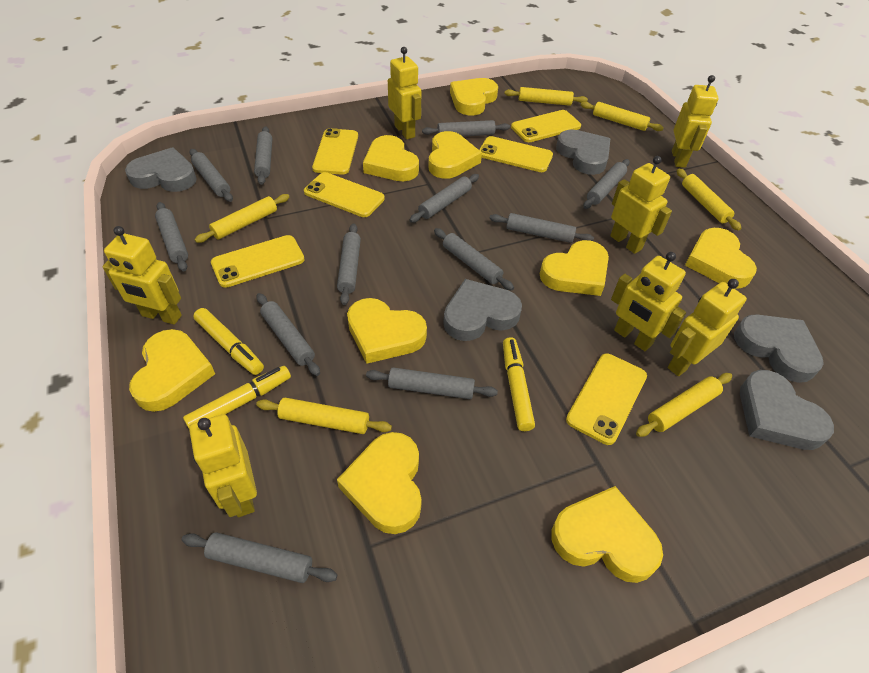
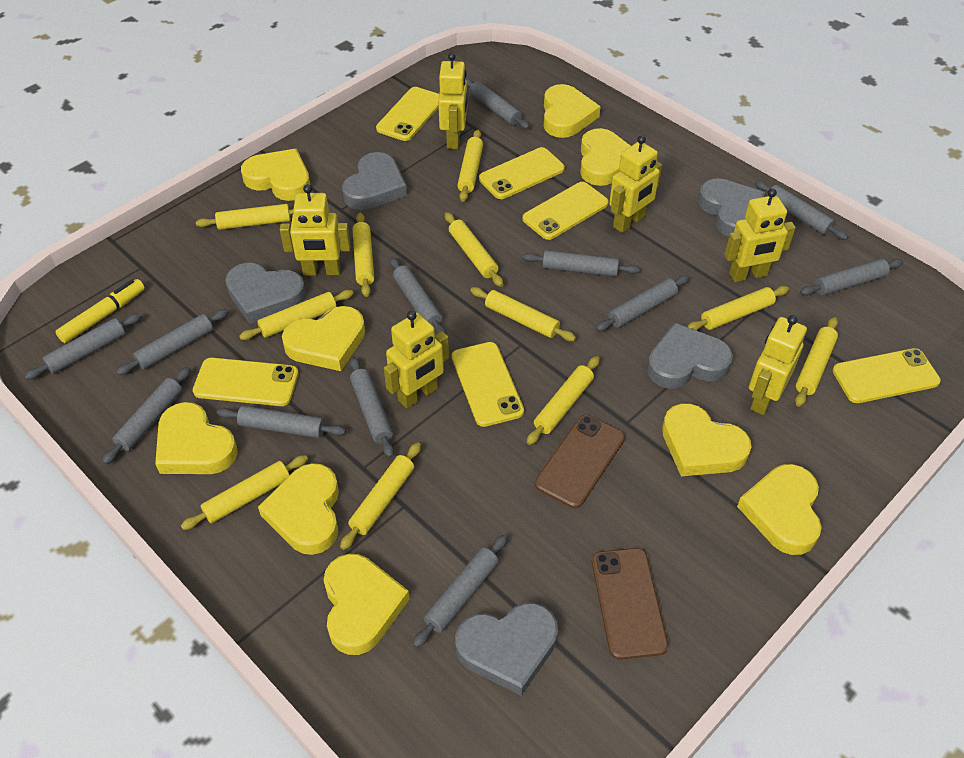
brown phone: 0 -> 2
yellow marker: 3 -> 1
yellow robot: 7 -> 6
yellow rolling pin: 6 -> 11

